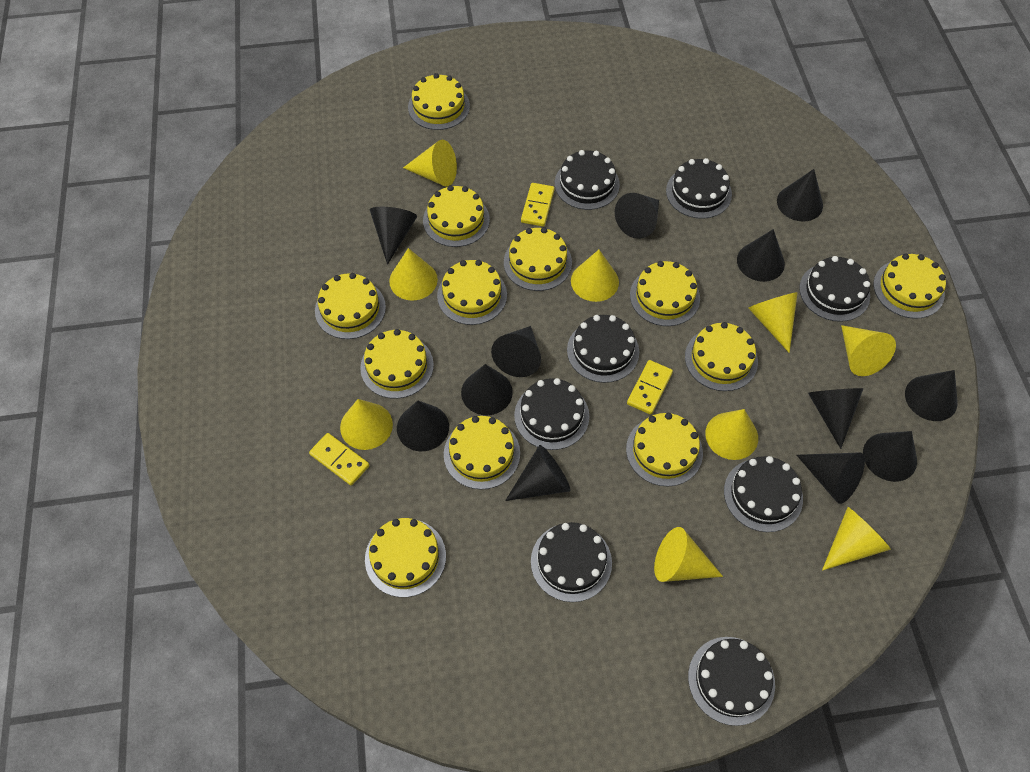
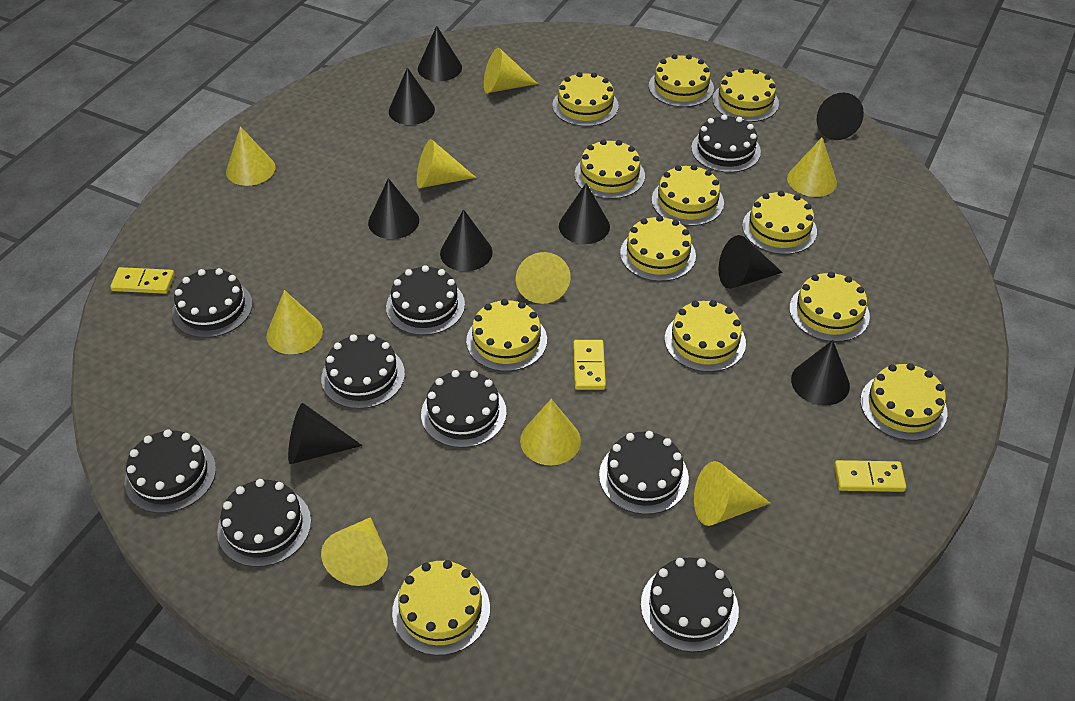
black cake: 8 -> 9
black cone: 12 -> 9

